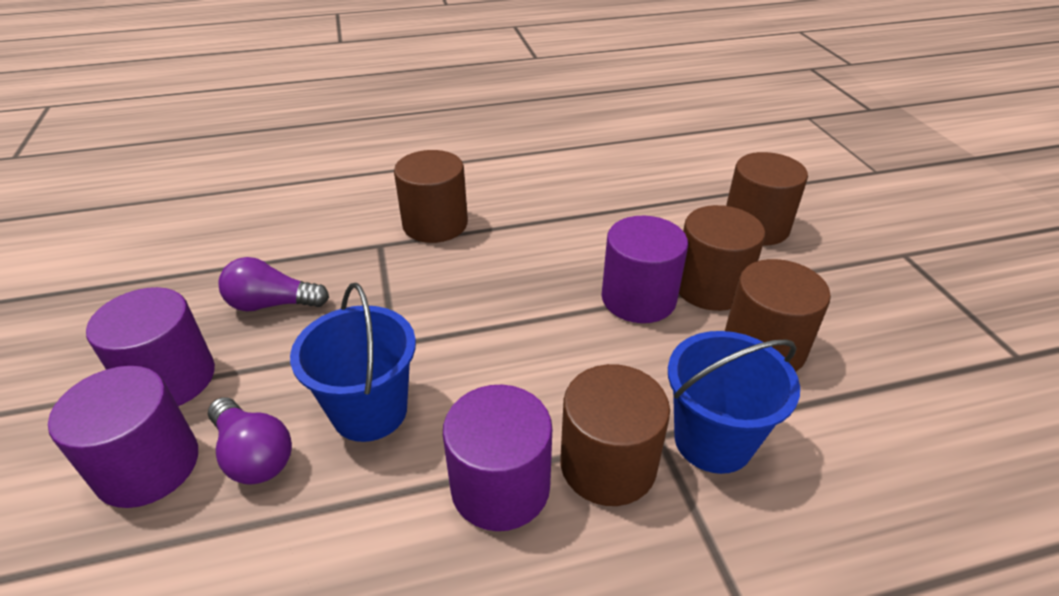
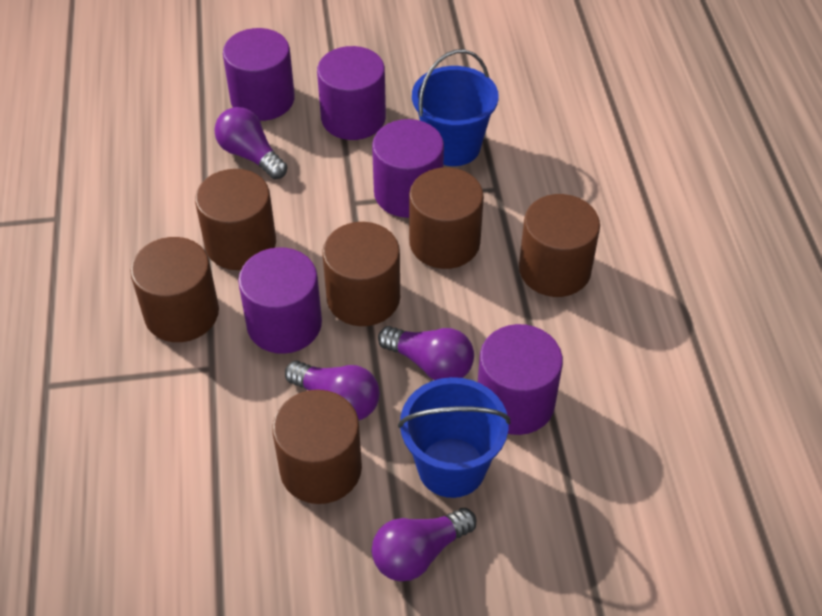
brown cylinder: 5 -> 6
purple cylinder: 4 -> 5
purple light bulb: 2 -> 4

